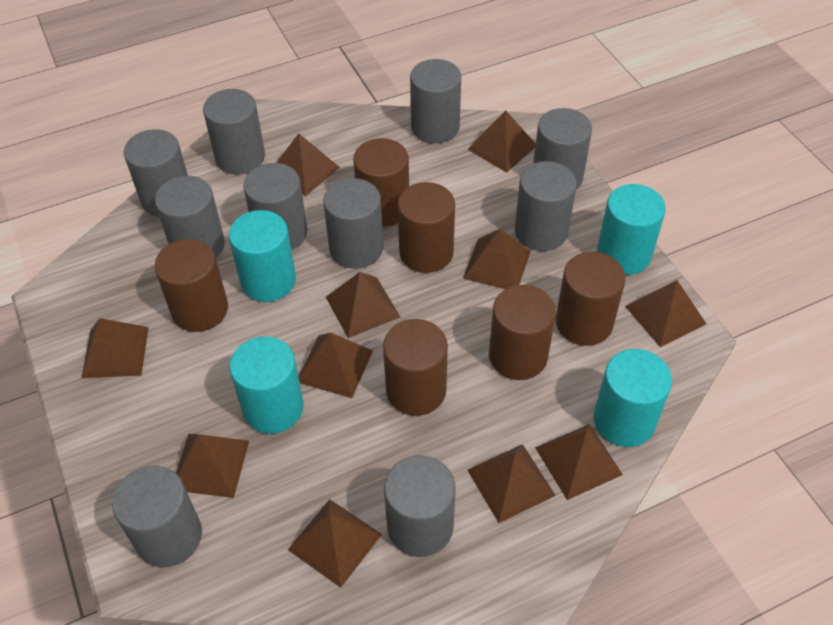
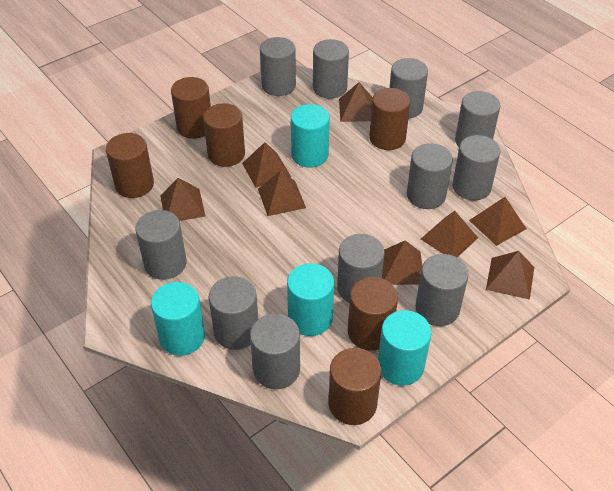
brown pyramid: 11 -> 8
grey cylinder: 10 -> 11

